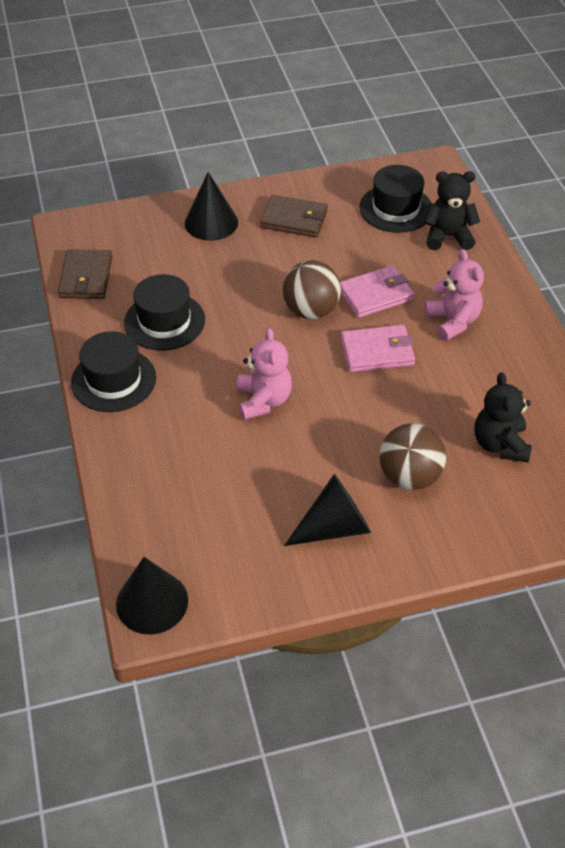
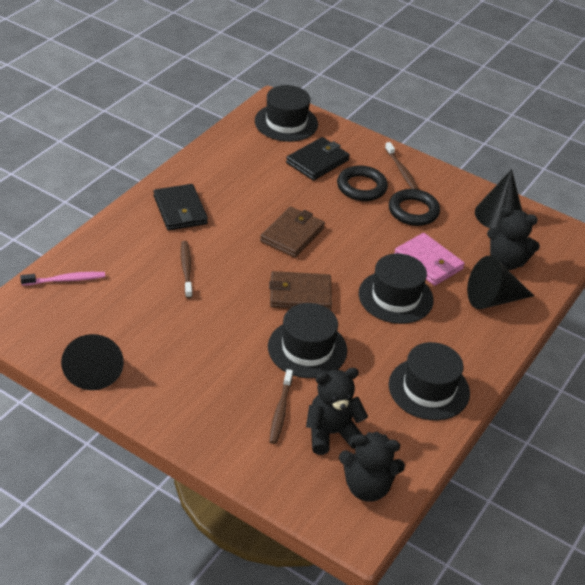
black hat: 3 -> 4
black ring: 0 -> 2
black teddy bear: 2 -> 3
black wallet: 0 -> 2
brown ball: 2 -> 0
brown toothbrush: 0 -> 3
pink teddy bear: 2 -> 0
pink toothbrush: 0 -> 1
pink wallet: 2 -> 1

